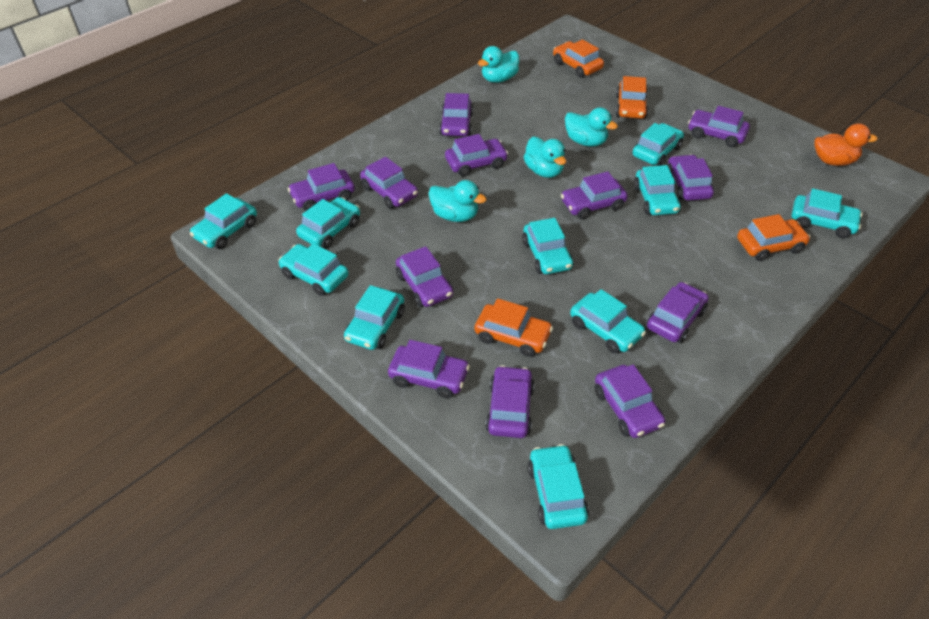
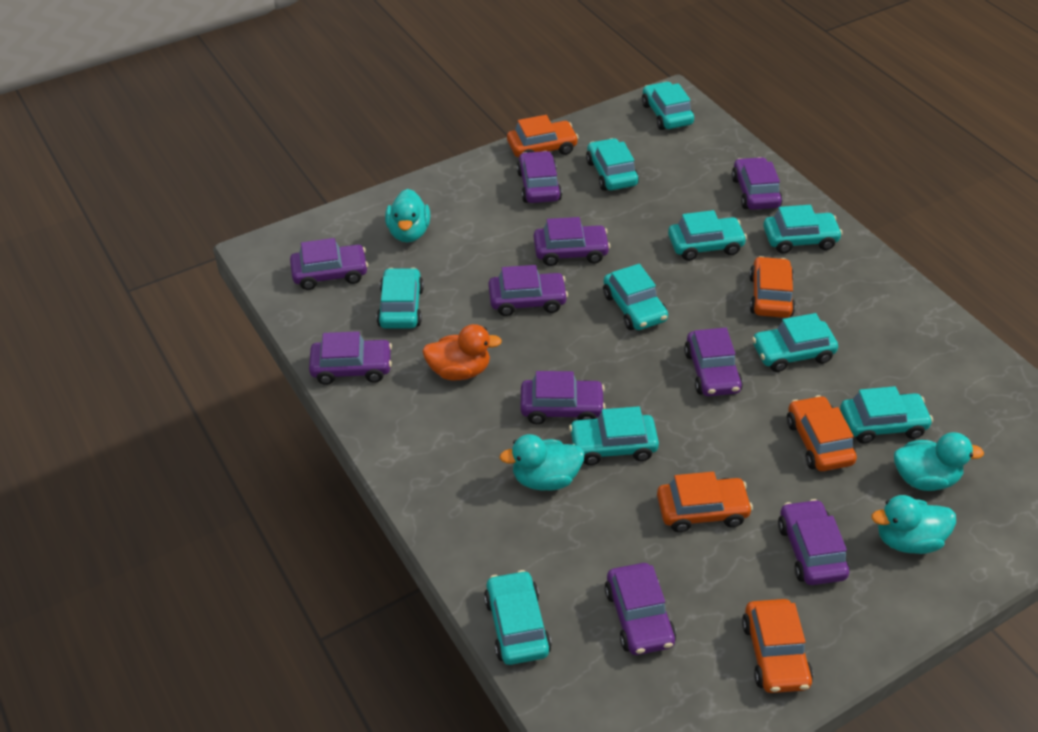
orange car: 4 -> 5
purple car: 12 -> 10

